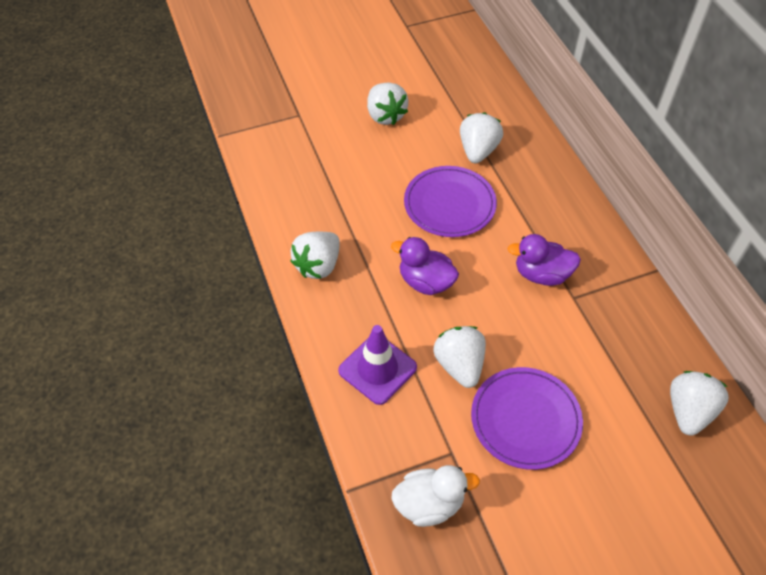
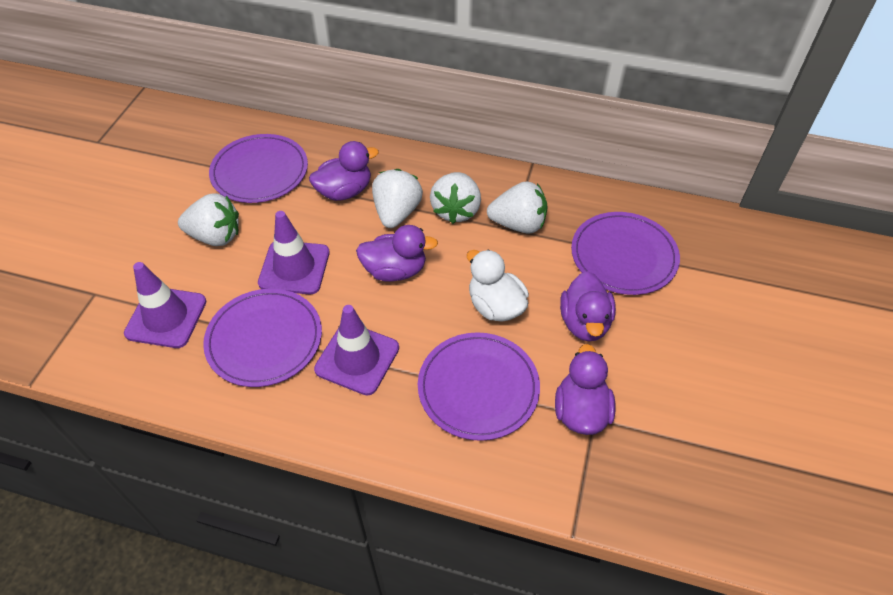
purple duck: 2 -> 4
purple plate: 2 -> 4
purple traffic cone: 1 -> 3
white strawberry: 5 -> 4

